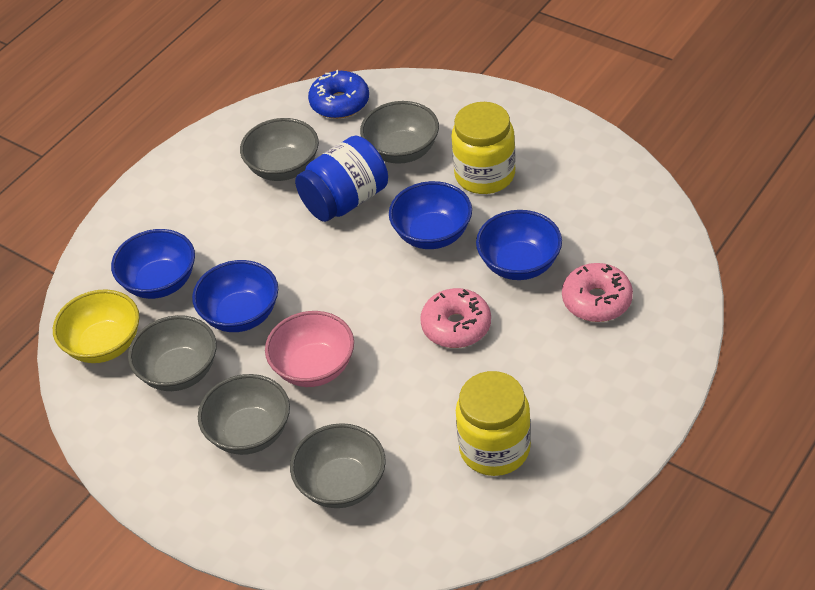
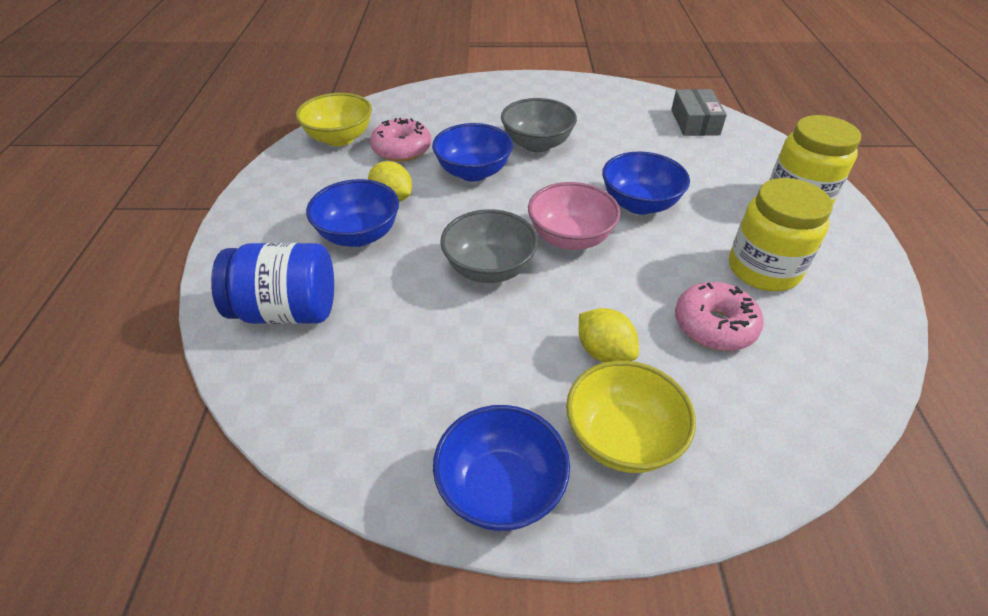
blue donut: 1 -> 0
grey bowl: 5 -> 2
grey box: 0 -> 1
yellow bowl: 1 -> 2
yellow lemon: 0 -> 2

